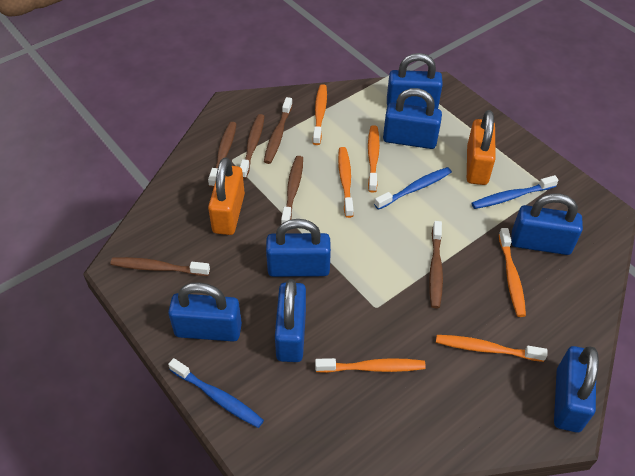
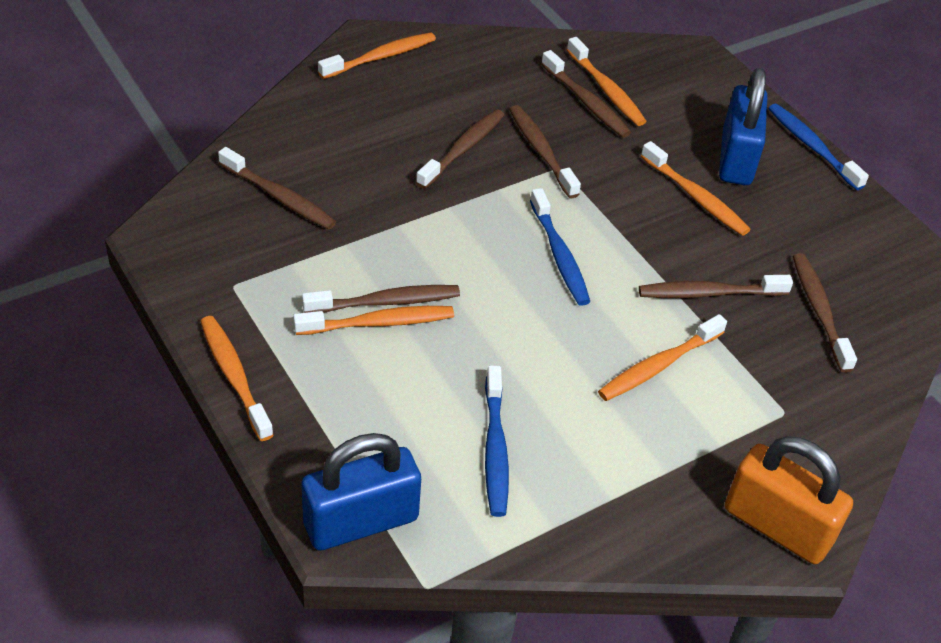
blue padlock: 7 -> 2
brown toothbrush: 6 -> 7
orange padlock: 2 -> 1

